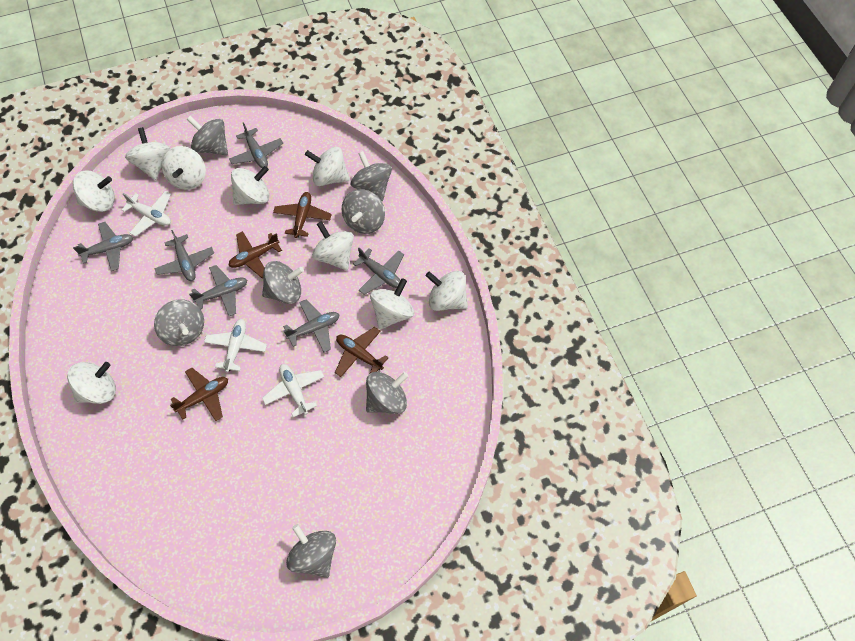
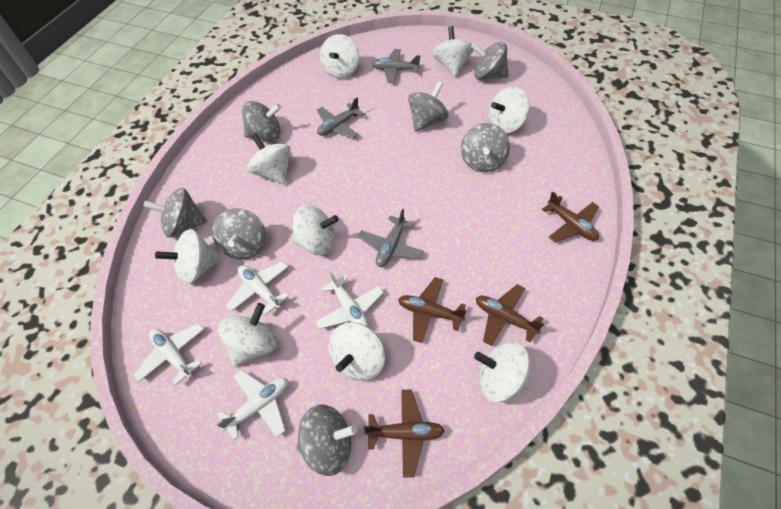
grey plane: 6 -> 3
white plane: 3 -> 4

